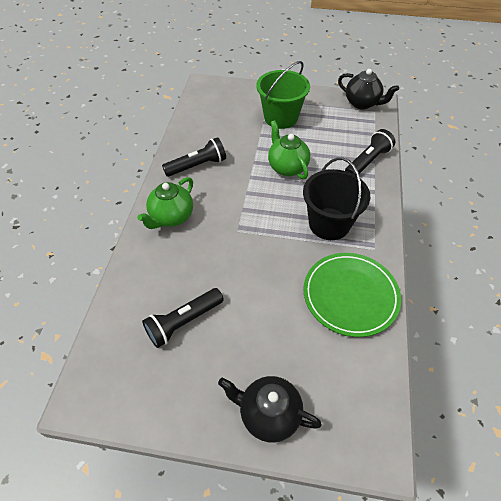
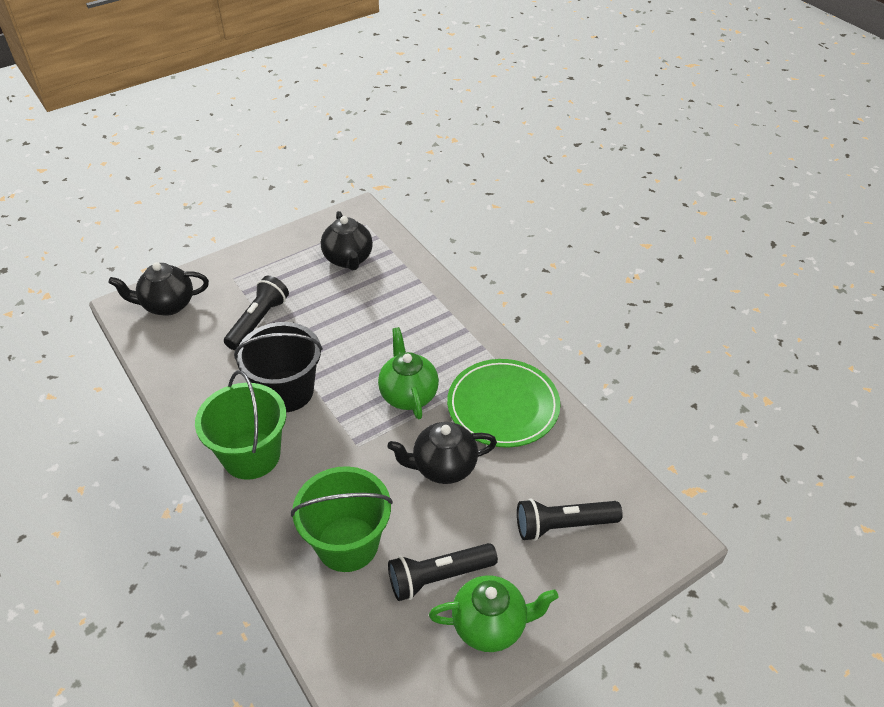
black teapot: 2 -> 3
green bucket: 1 -> 2

